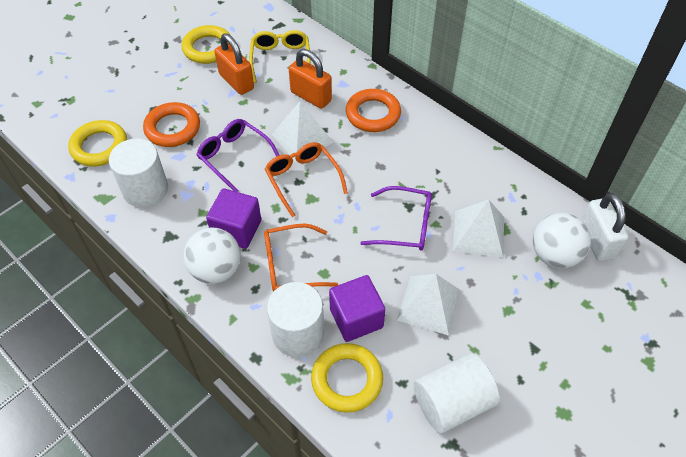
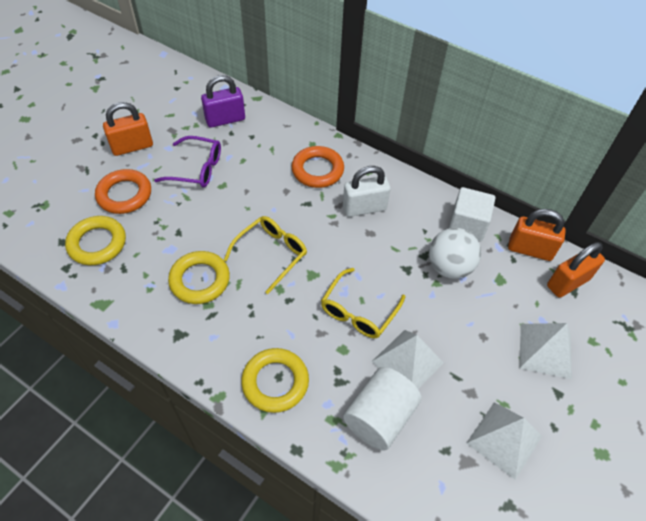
orange glasses: 2 -> 0
orange padlock: 2 -> 3
purple cube: 2 -> 0
purple glasses: 2 -> 1
purple padlock: 0 -> 1
white ball: 2 -> 1
white cube: 0 -> 1
white cylinder: 3 -> 1
yellow glasses: 1 -> 2

